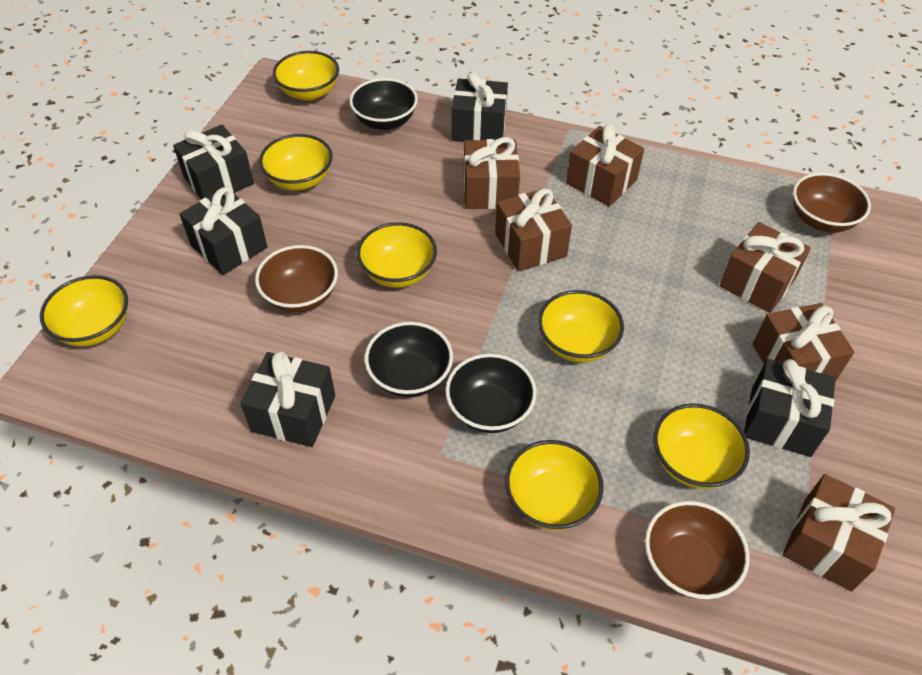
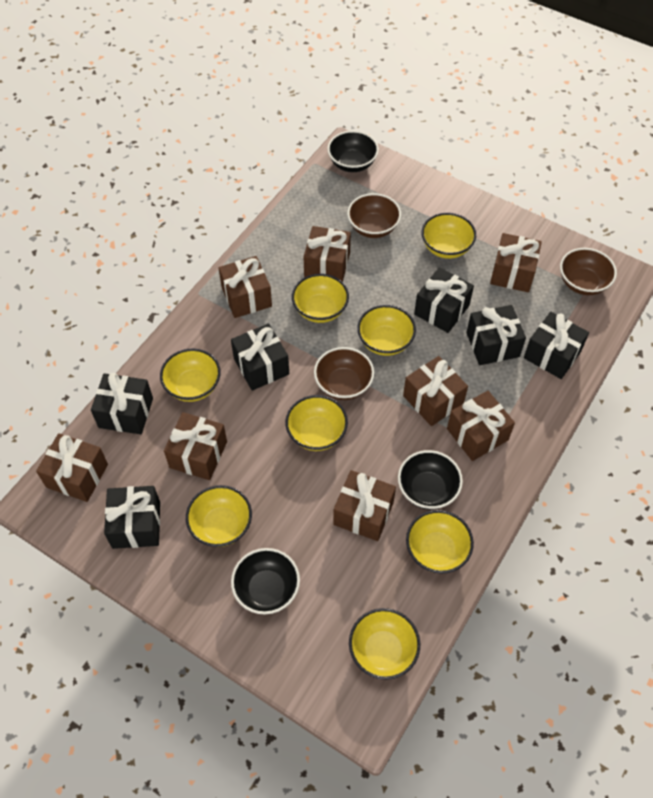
black gift: 5 -> 6
brown gift: 6 -> 8
yellow bowl: 7 -> 8

